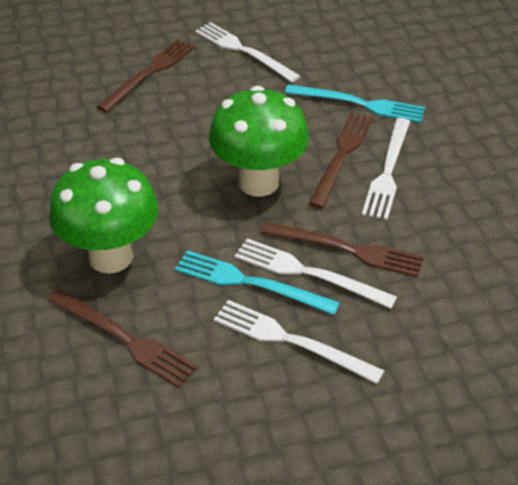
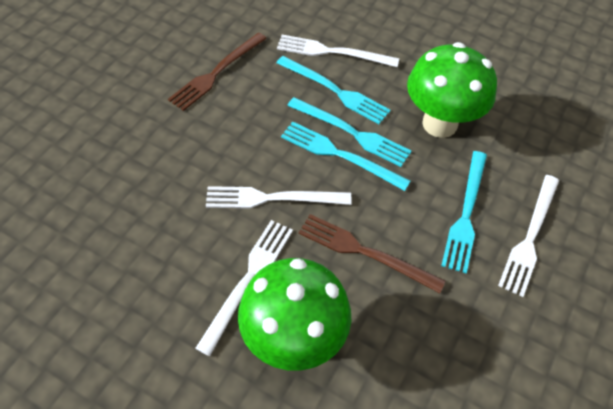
brown fork: 4 -> 2
turquoise fork: 2 -> 4

